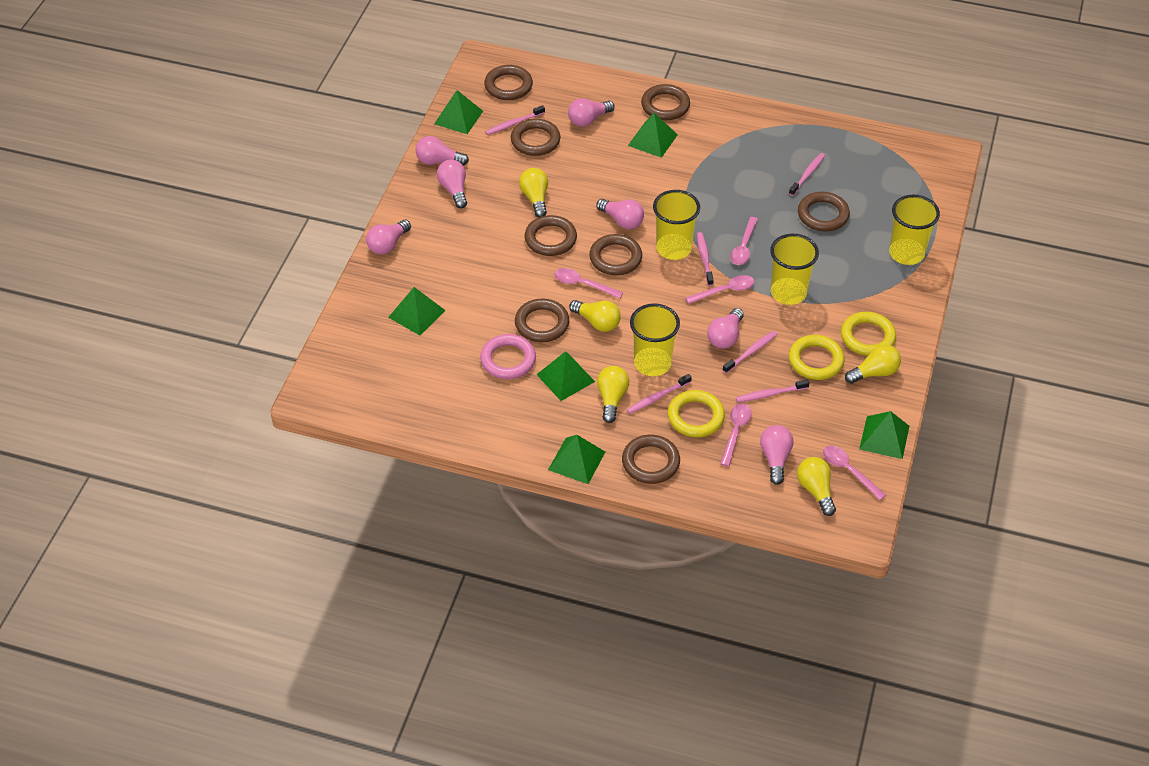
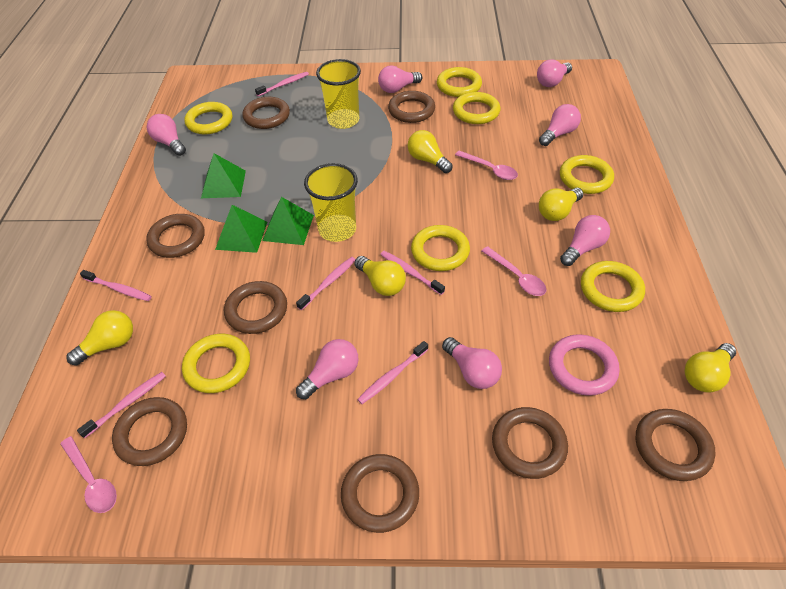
green pyramid: 6 -> 3
pink spoon: 5 -> 3
yellow cup: 4 -> 2
yellow ring: 3 -> 7

